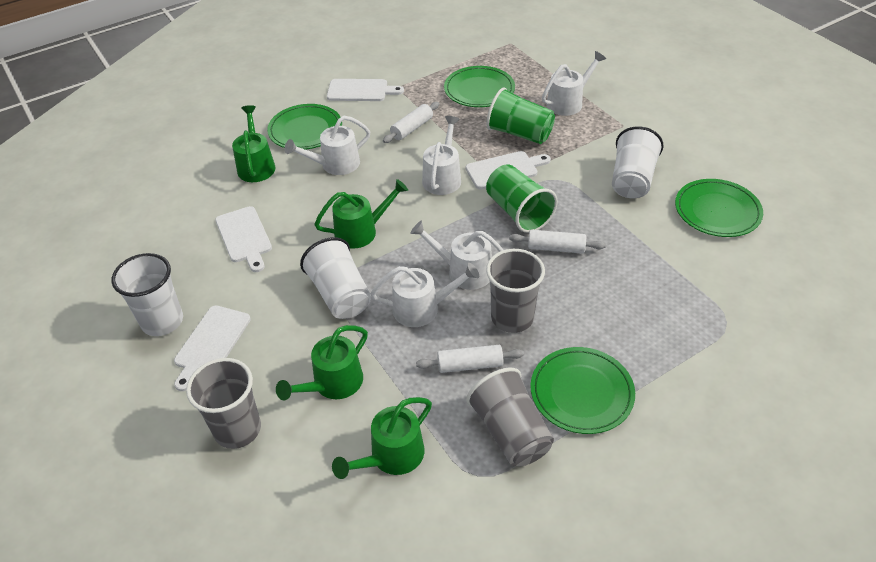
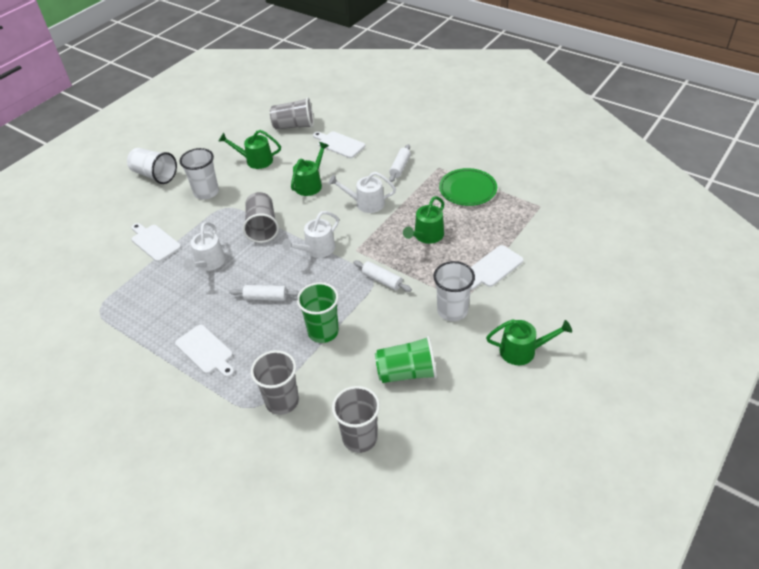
green plate: 4 -> 1
grey cup: 3 -> 4
white watering can: 5 -> 3

